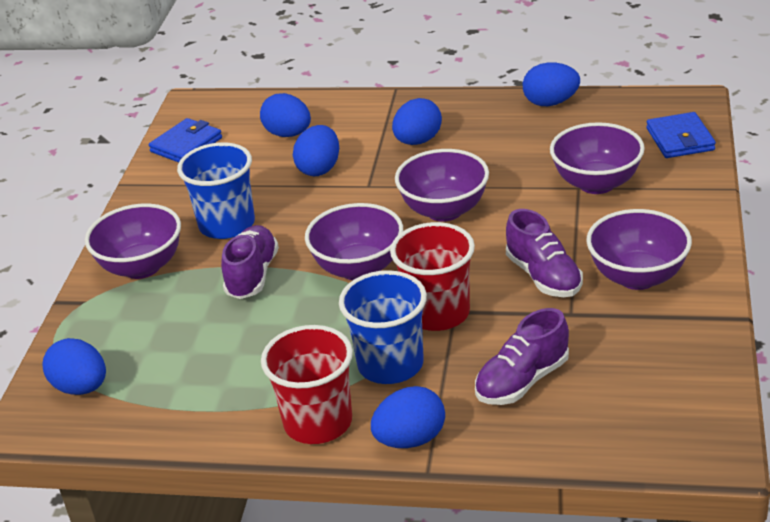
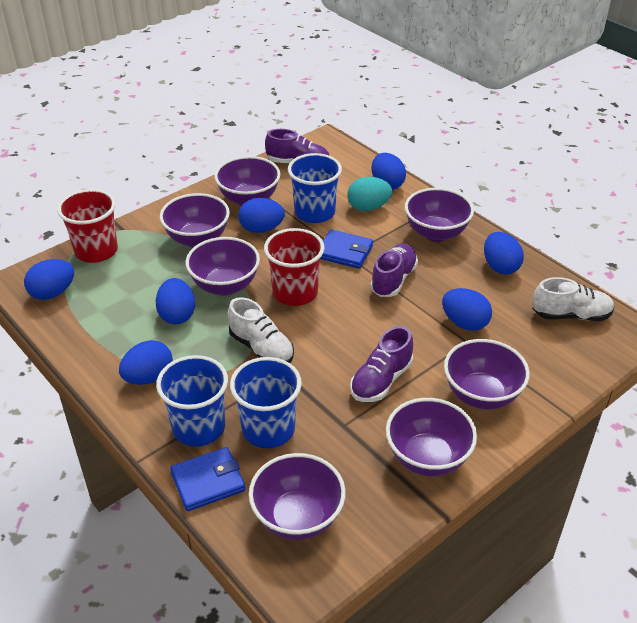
blue cup: 2 -> 3
blue egg: 6 -> 7
purple bowl: 5 -> 7
turquoise egg: 0 -> 1
white shoe: 0 -> 2

